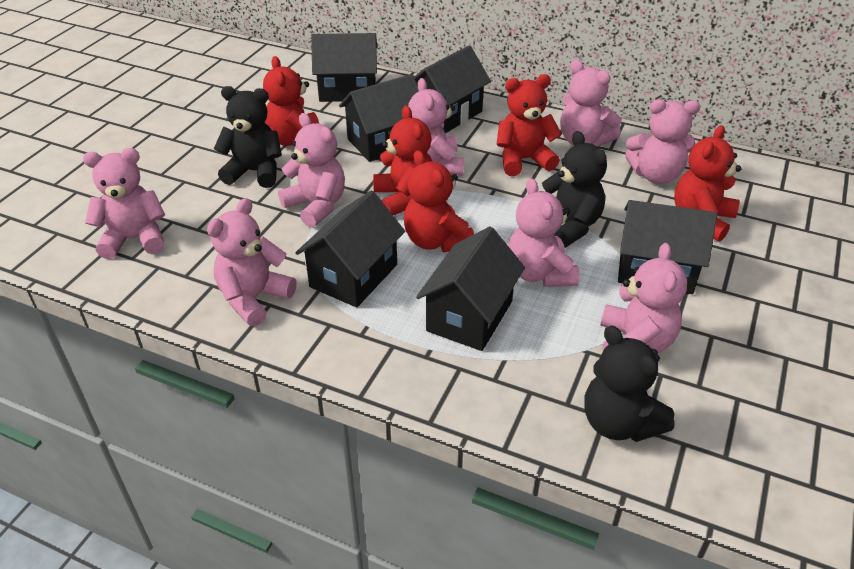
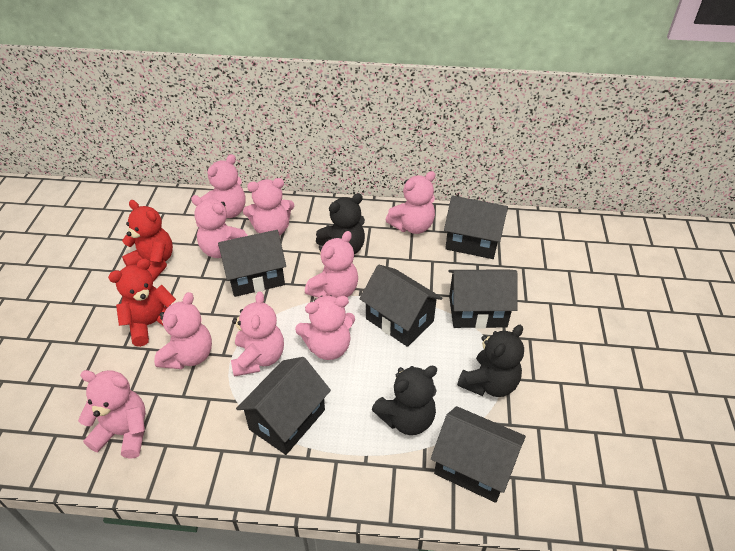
pink teddy bear: 8 -> 9
red teddy bear: 5 -> 2

